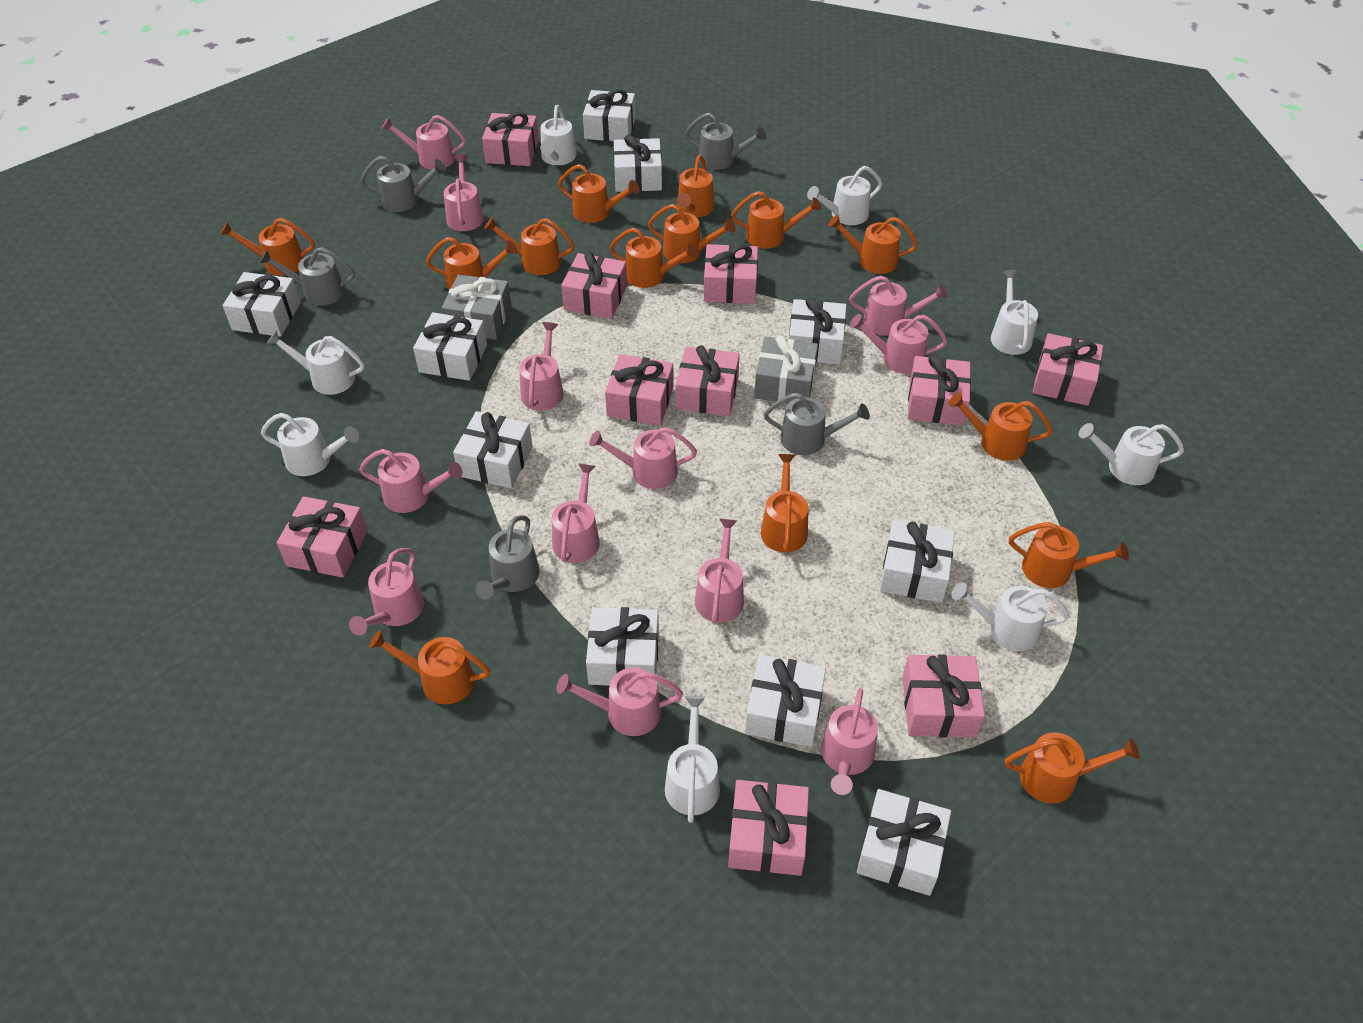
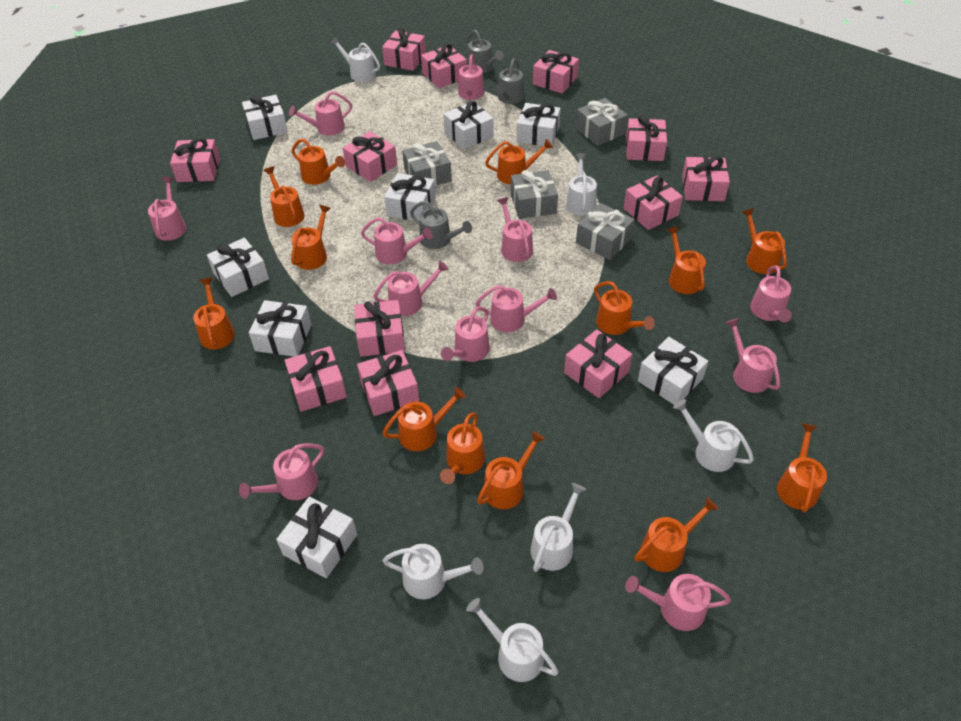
grey gift: 2 -> 4
grey watering can: 5 -> 3
orange watering can: 14 -> 13
pink gift: 10 -> 12
white gift: 10 -> 8
white watering can: 8 -> 6

